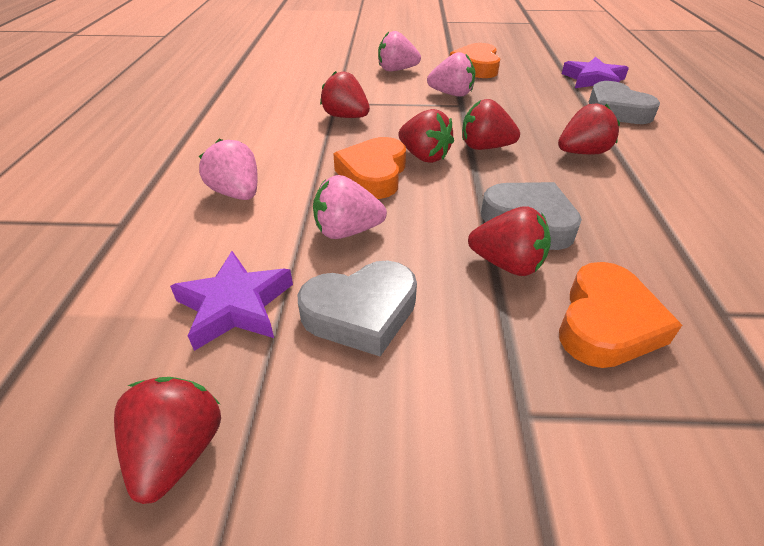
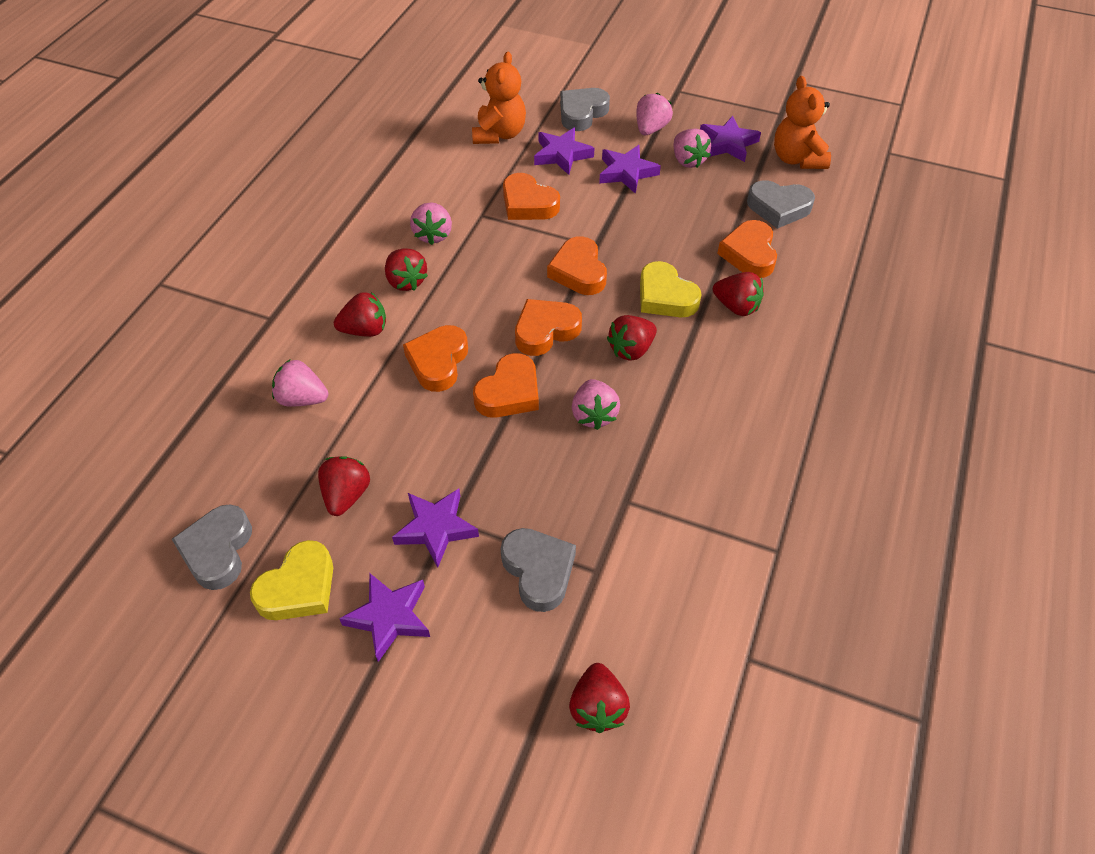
grey heart: 3 -> 4
orange heart: 3 -> 6
orange teddy bear: 0 -> 2
pink strawberry: 4 -> 5
purple star: 2 -> 5
yellow heart: 0 -> 2

